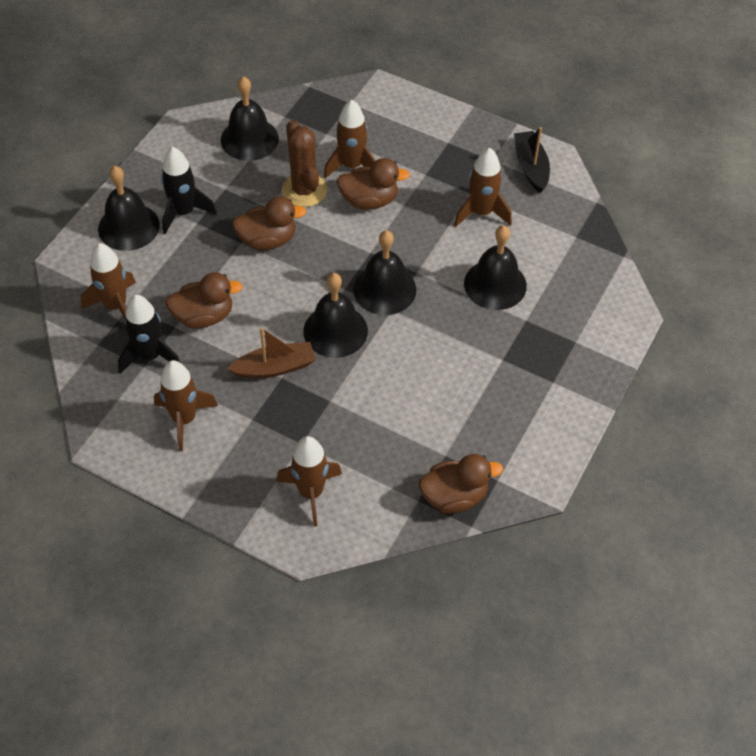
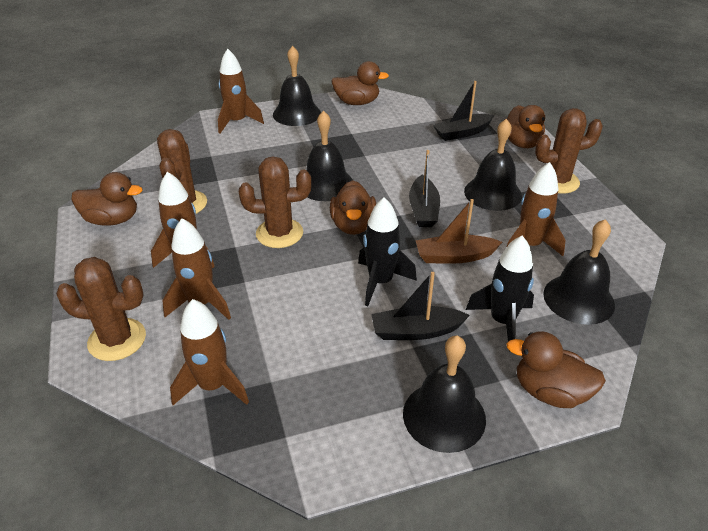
black boat: 1 -> 3
brown cactus: 1 -> 4
brown duck: 4 -> 5

